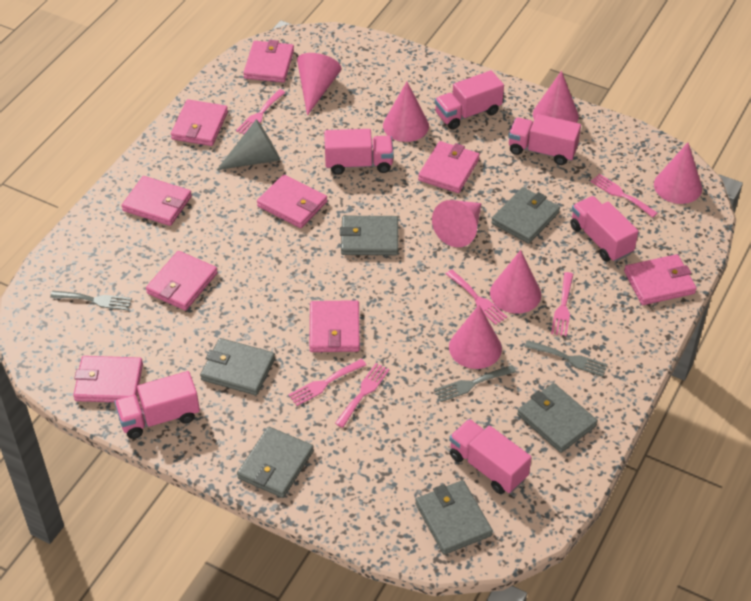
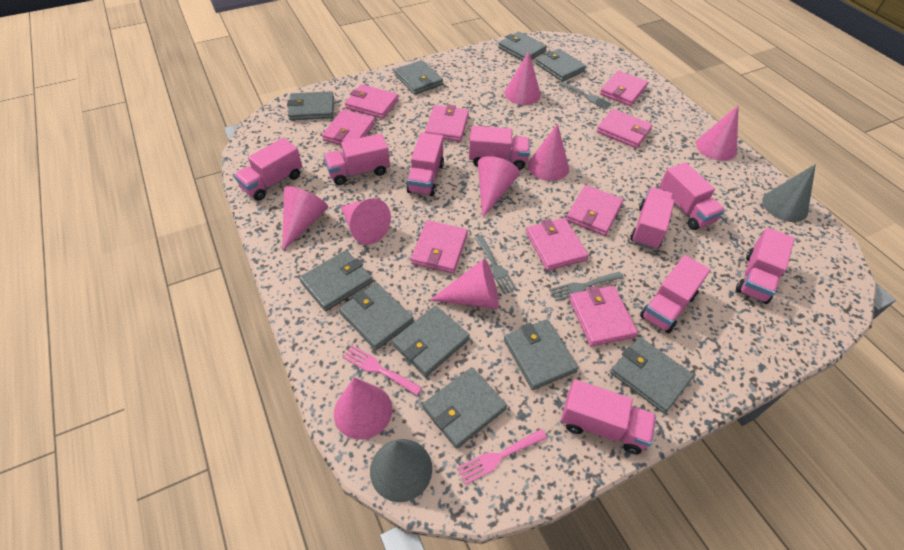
grey cone: 1 -> 2
grey wallet: 6 -> 10
pink cone: 7 -> 8
pink fork: 6 -> 2
pink truck: 6 -> 9

